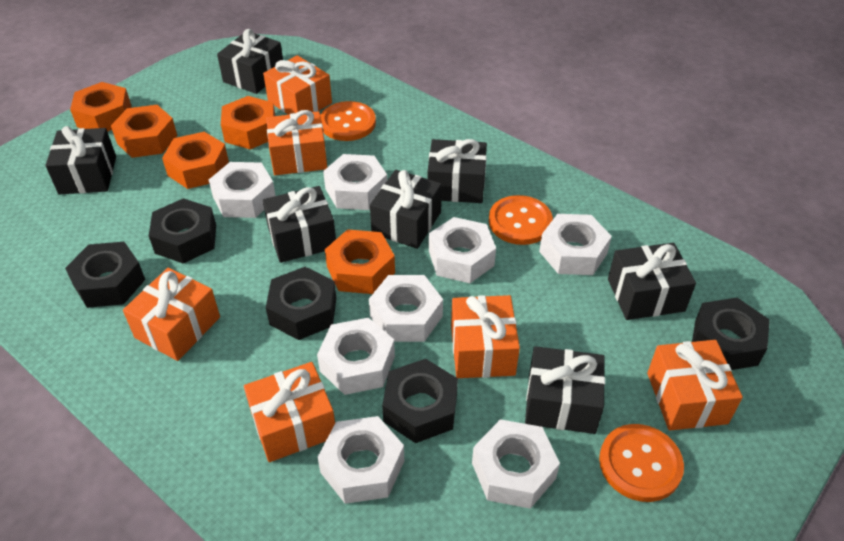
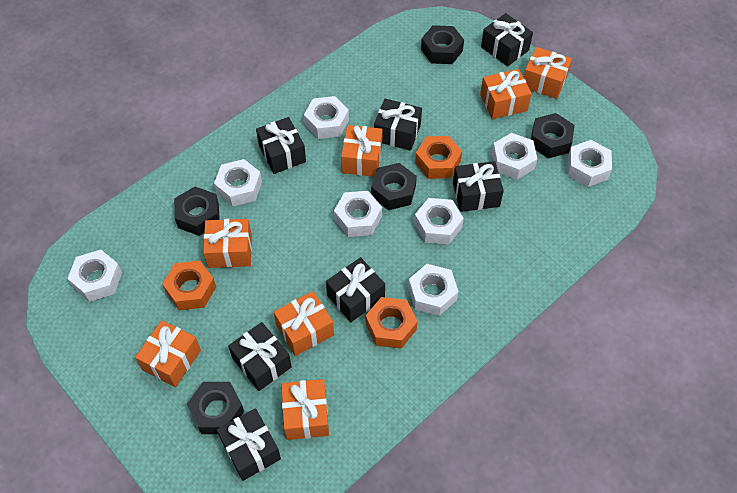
orange button: 3 -> 0
orange gift: 6 -> 7
orange nut: 5 -> 3

